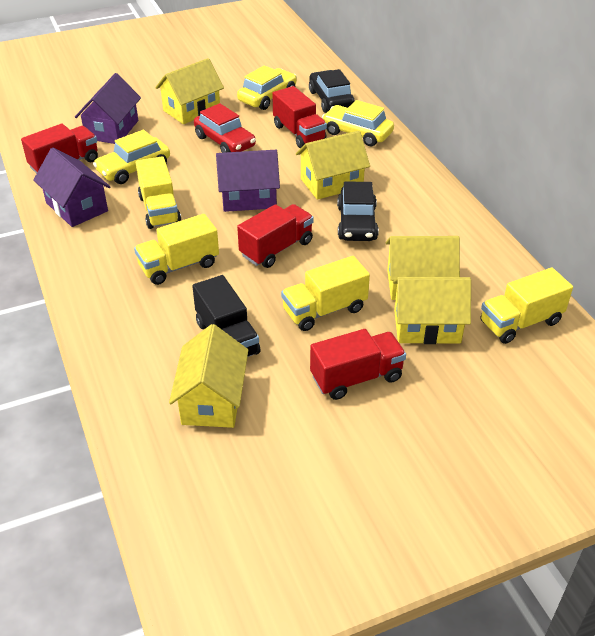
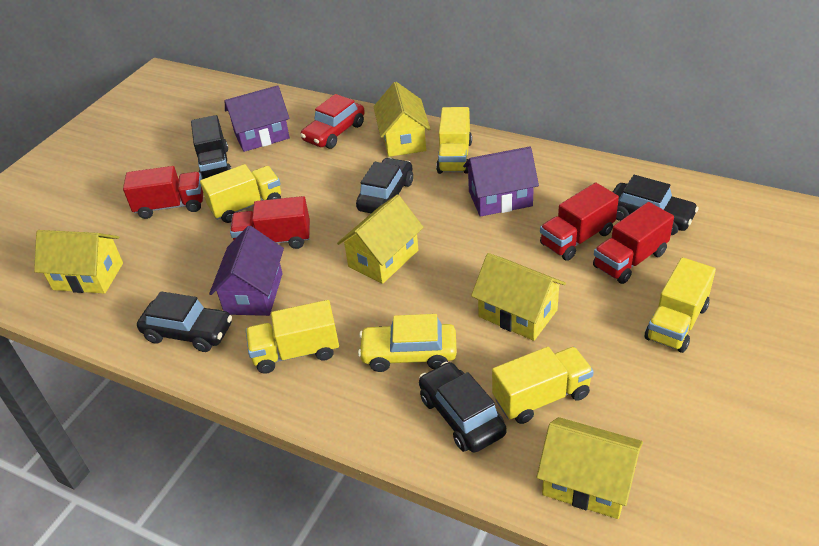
black car: 2 -> 4
yellow car: 3 -> 1
yellow truck: 4 -> 5

